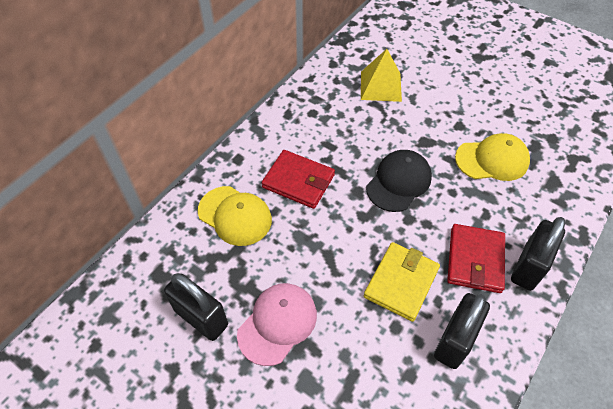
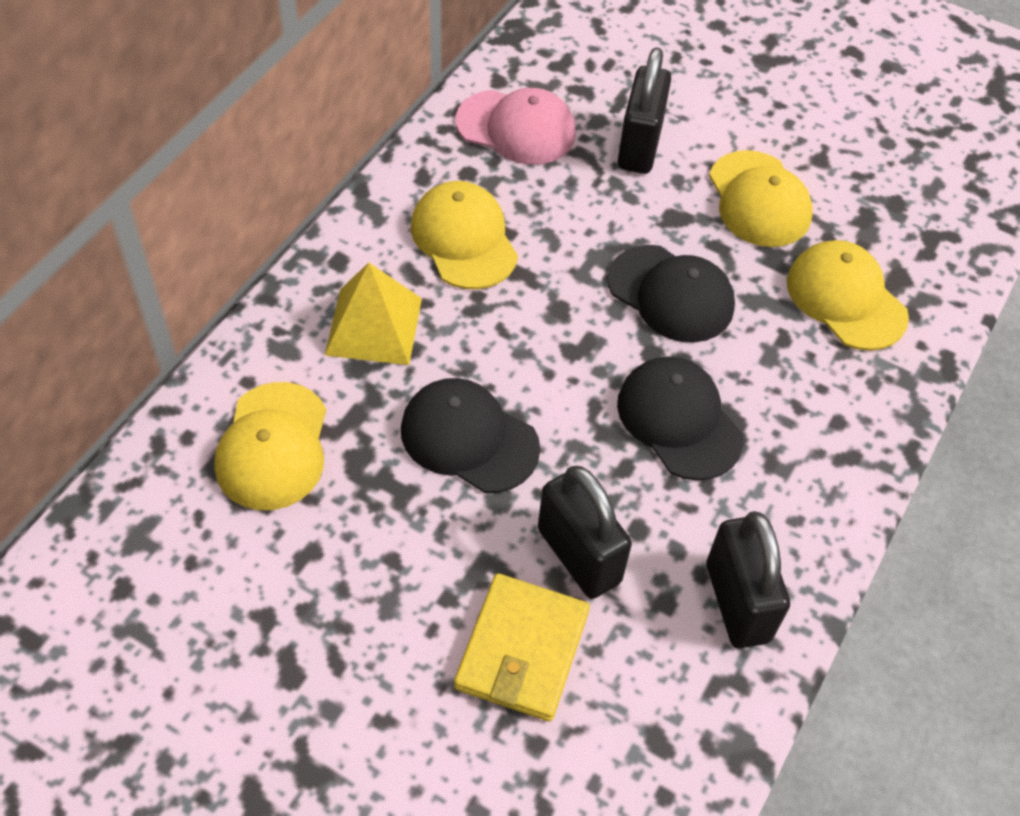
black cap: 1 -> 3
red wallet: 2 -> 0
yellow cap: 2 -> 4

